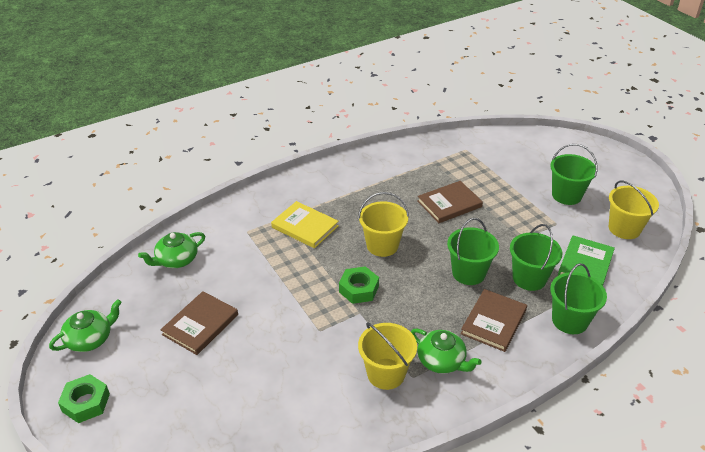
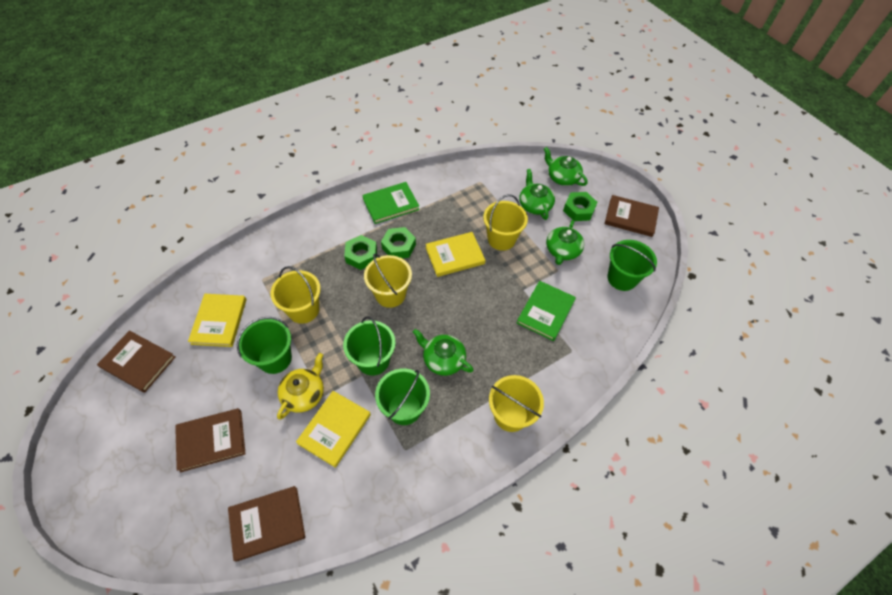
brown book: 3 -> 4
green book: 1 -> 2
green nut: 2 -> 3
green teapot: 3 -> 4
yellow book: 1 -> 3
yellow bucket: 3 -> 4
yellow teapot: 0 -> 1

